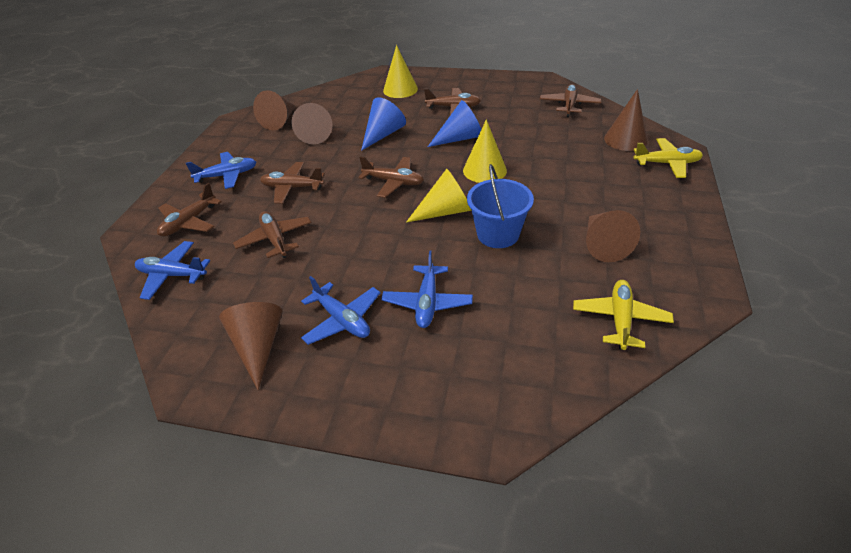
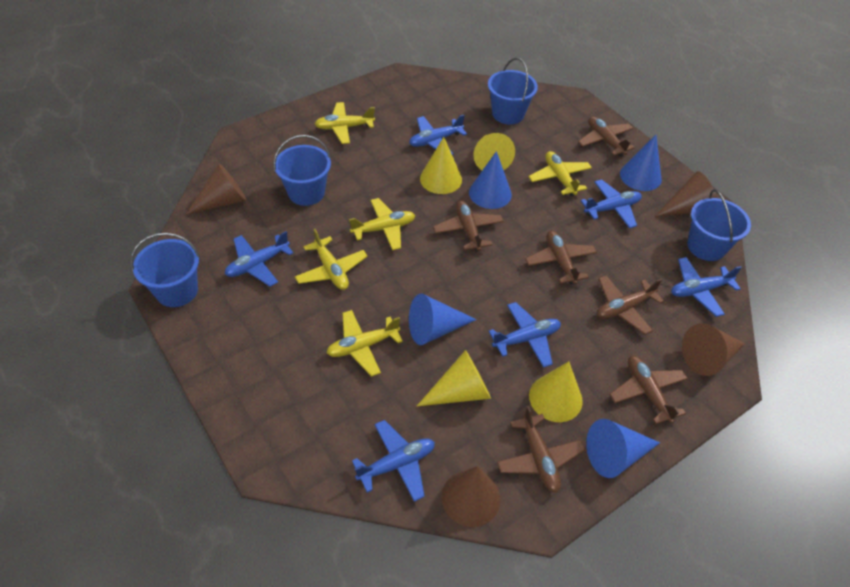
blue bucket: 1 -> 4
blue cone: 2 -> 4
blue plane: 4 -> 6
brown cone: 5 -> 4
yellow cone: 3 -> 4
yellow plane: 2 -> 5

